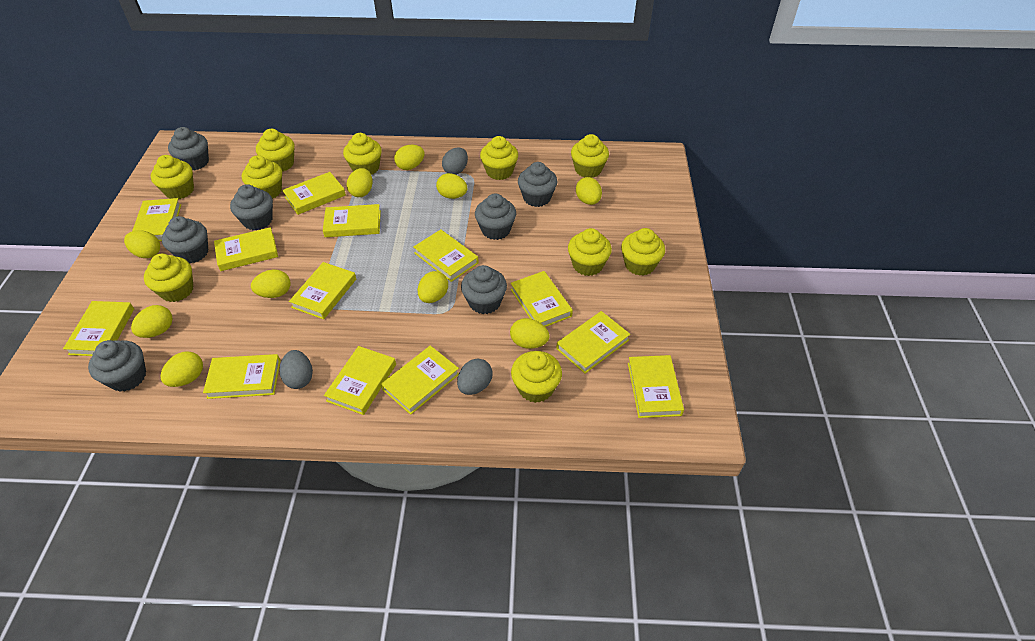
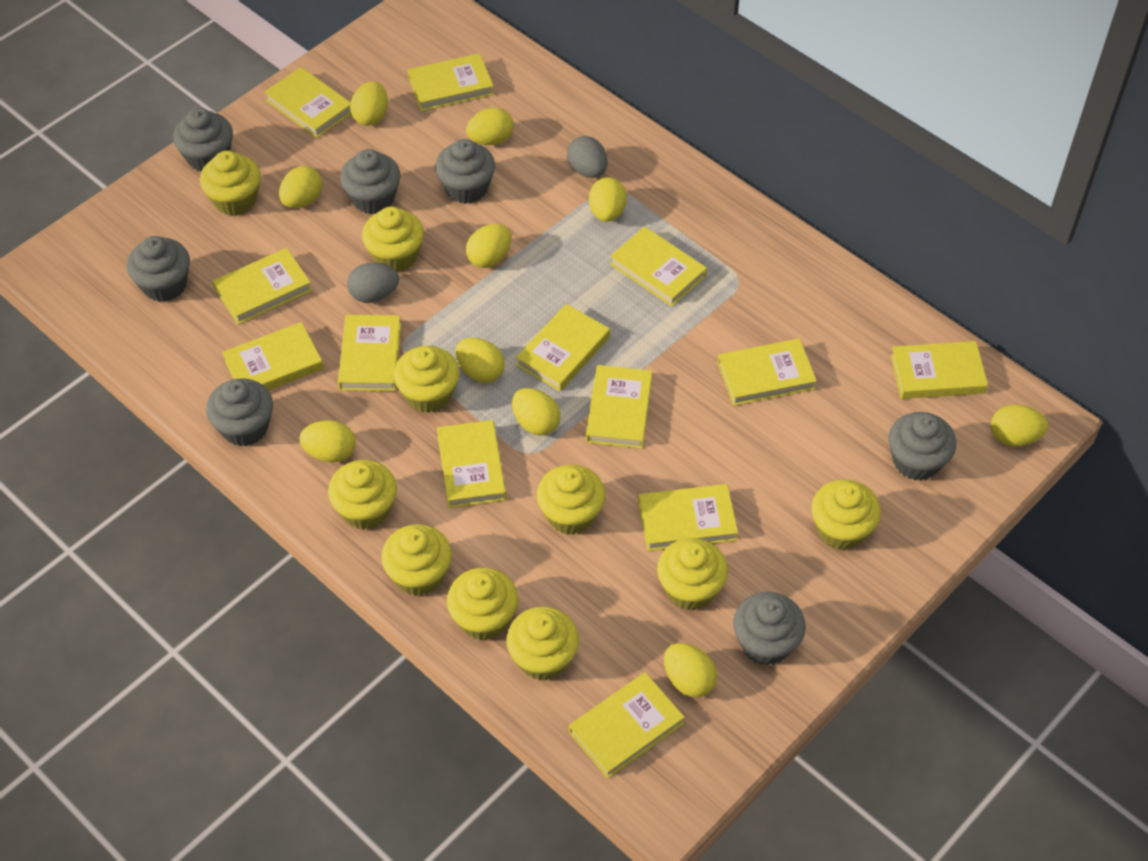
grey egg: 3 -> 2

